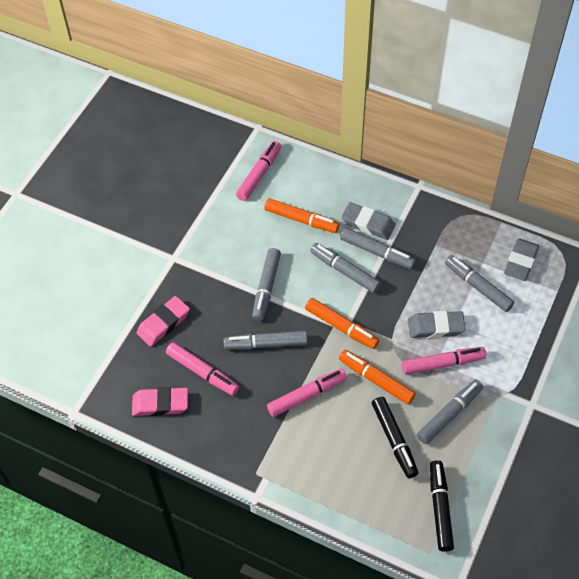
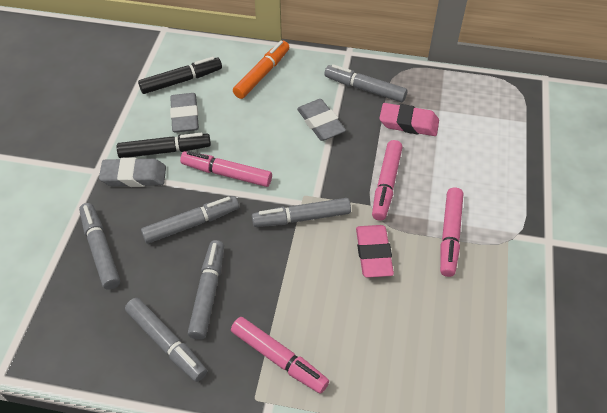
orange marker: 3 -> 1

